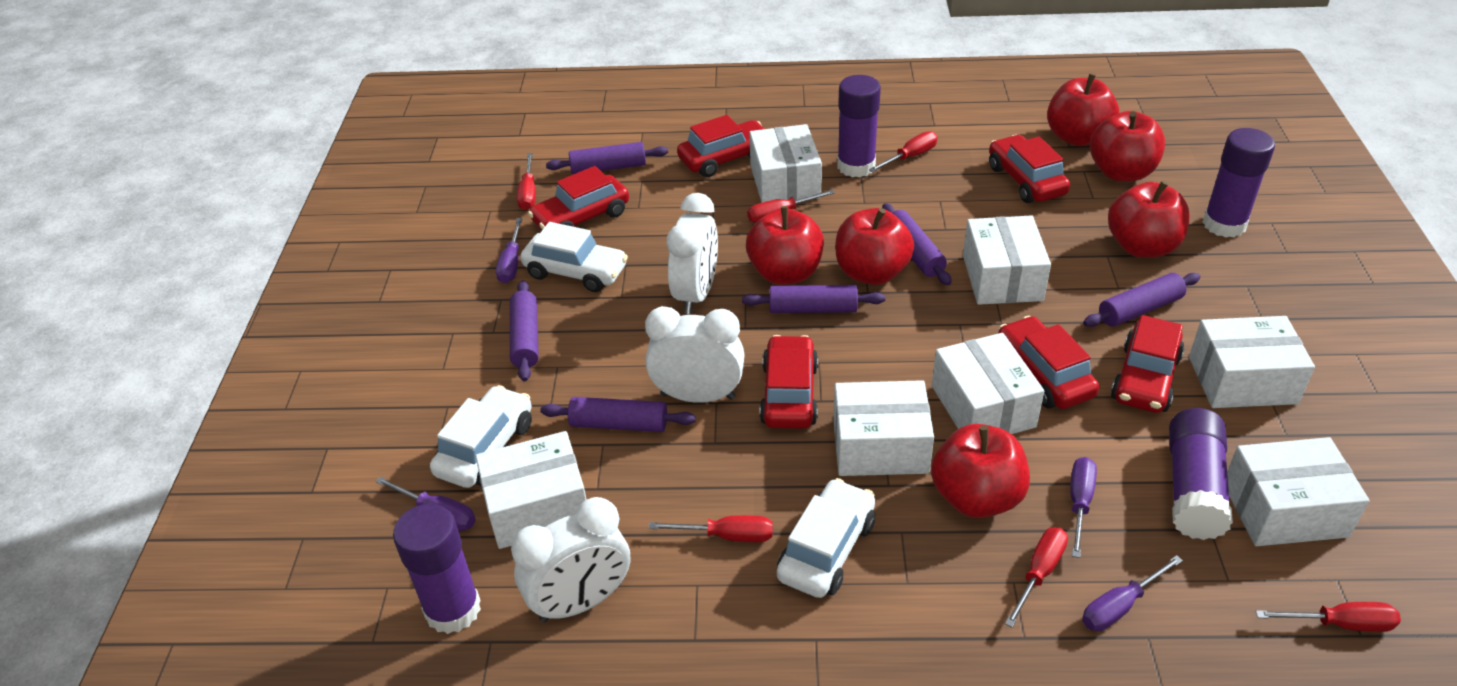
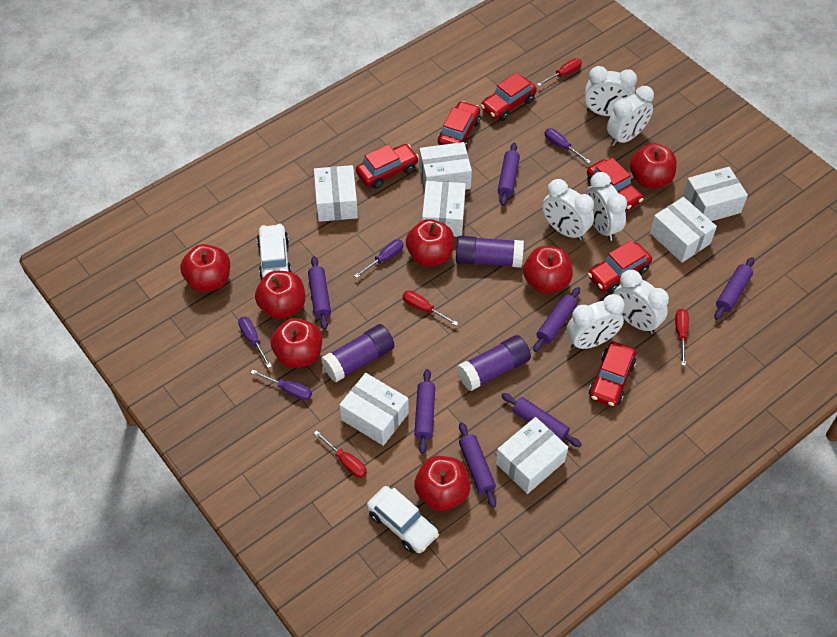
purple glue stick: 4 -> 3
purple rolling pin: 6 -> 7
red apple: 6 -> 7
red screwdriver: 6 -> 4
white car: 3 -> 2
white clock: 3 -> 6

